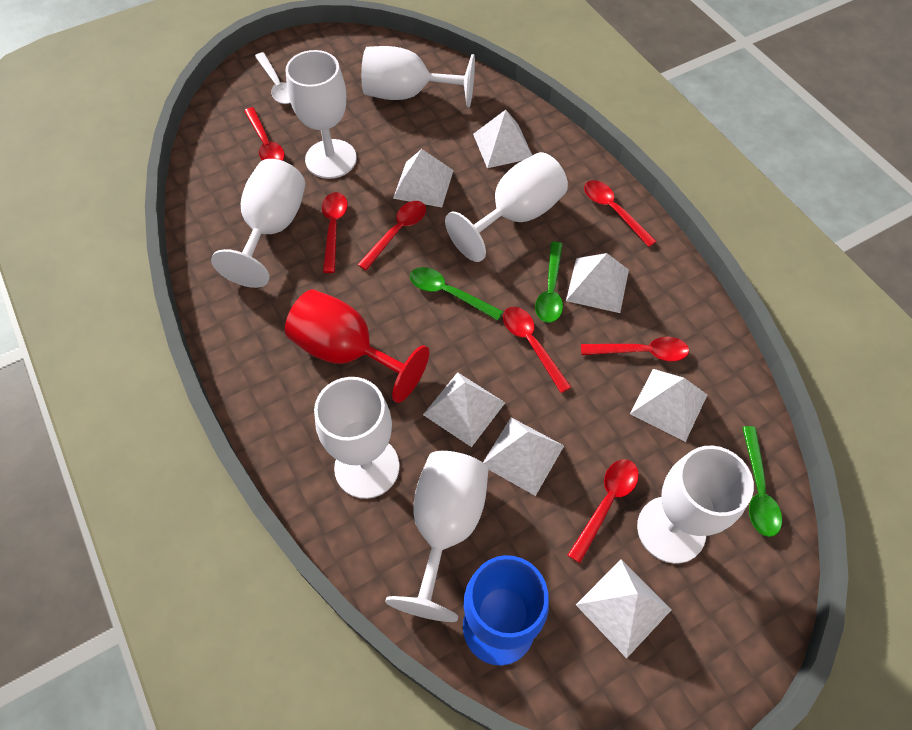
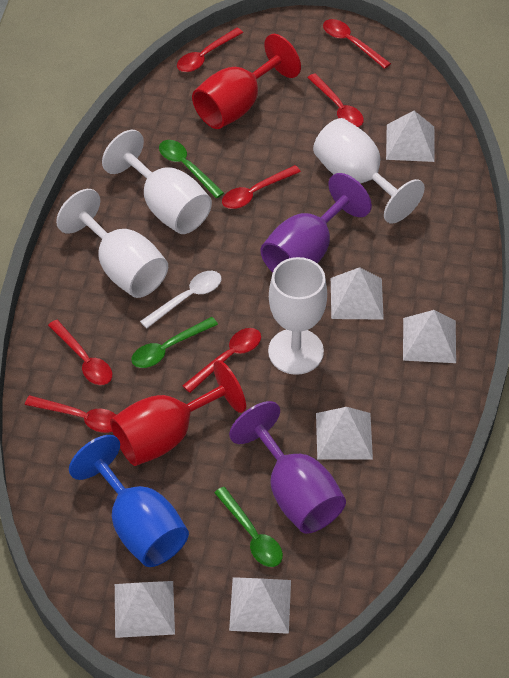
purple goblet: 0 -> 2
red goblet: 1 -> 2
white goblet: 7 -> 4
white pyramid: 7 -> 6

